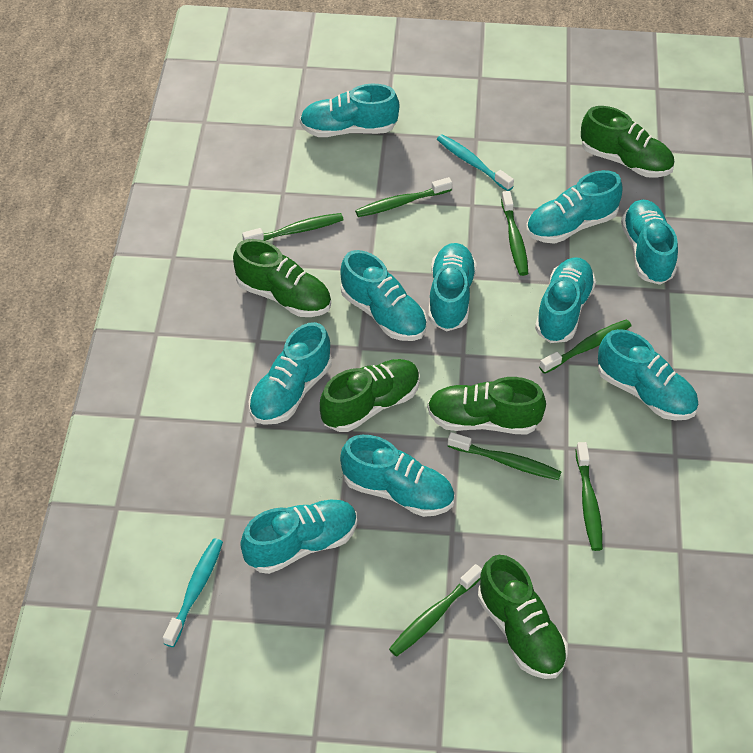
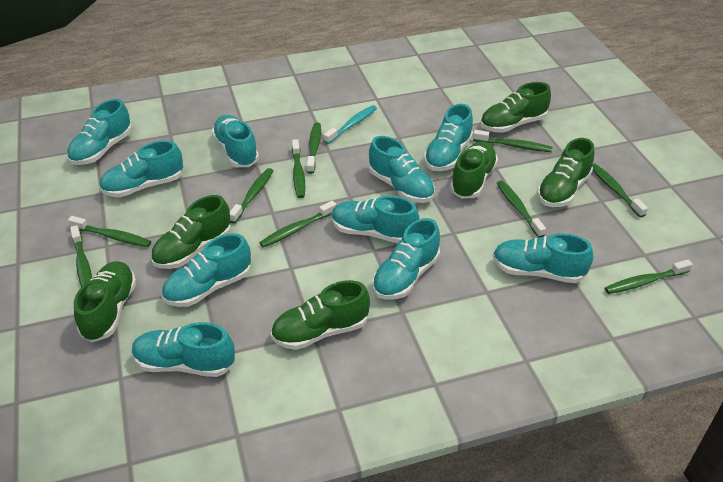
green shoe: 5 -> 6
green toothbrush: 7 -> 10
turquoise toothbrush: 2 -> 1

